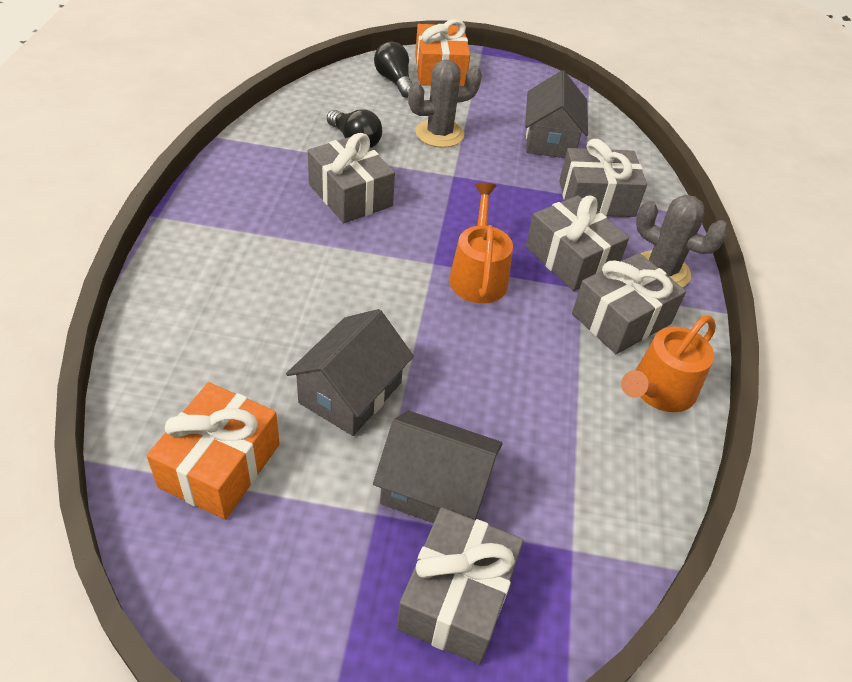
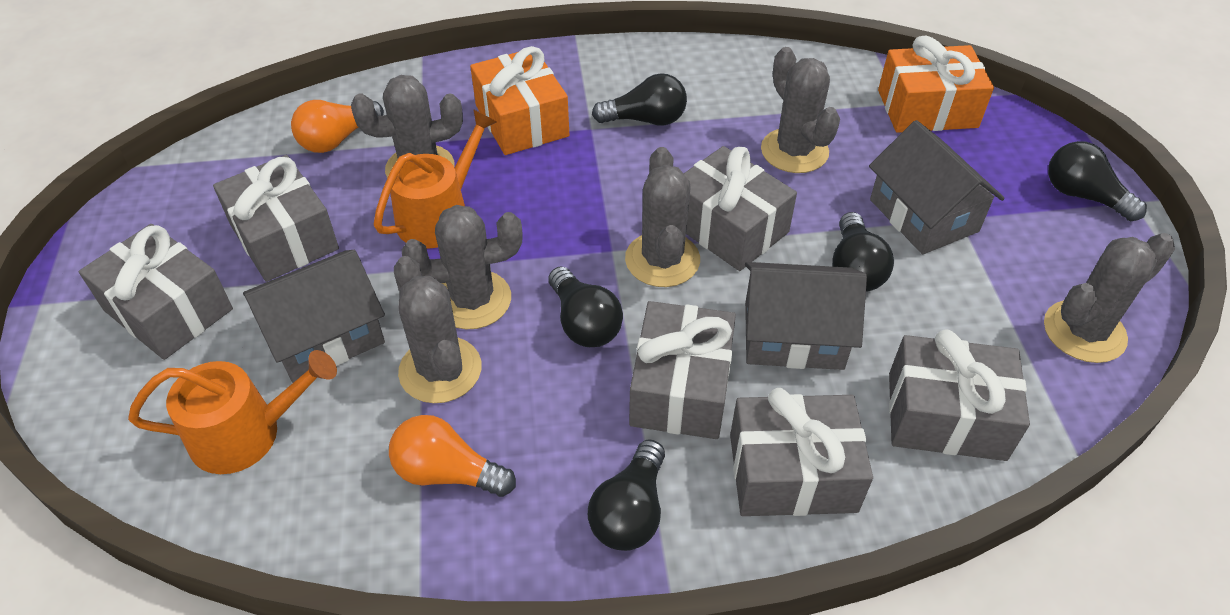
black light bulb: 2 -> 5
grey cactus: 2 -> 6
grey gift: 5 -> 6
orange light bulb: 0 -> 2

